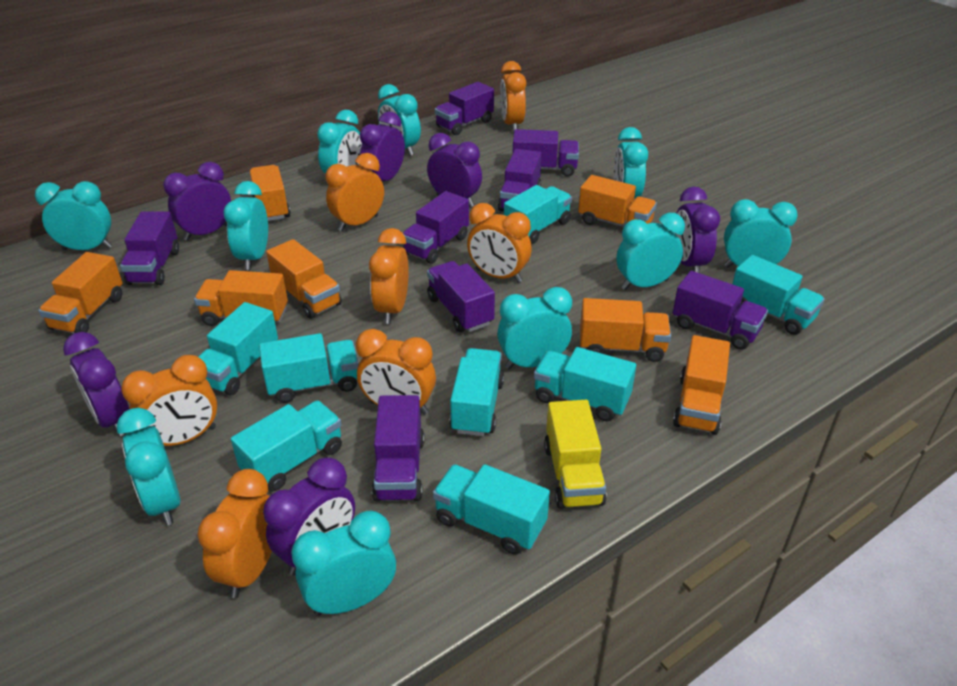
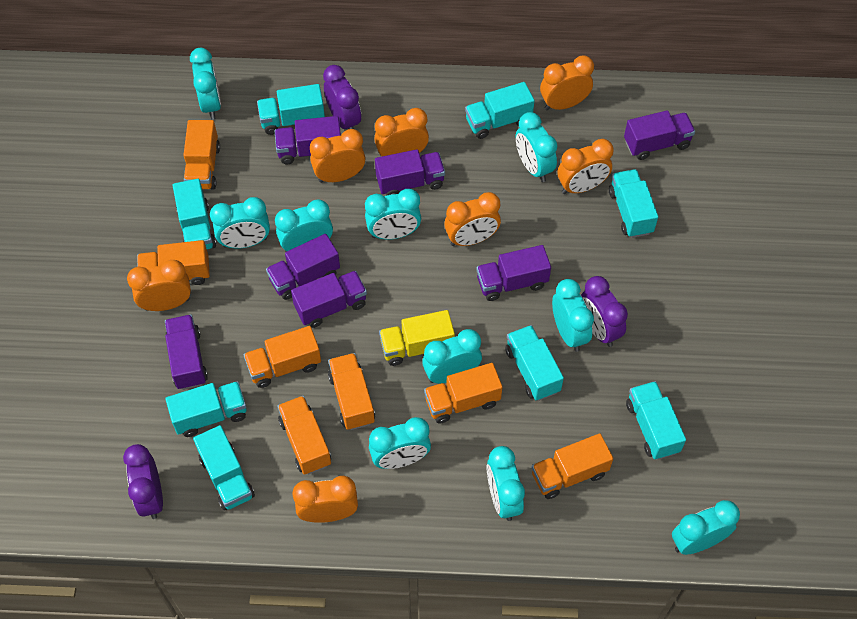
purple clock: 6 -> 3
purple truck: 8 -> 7

